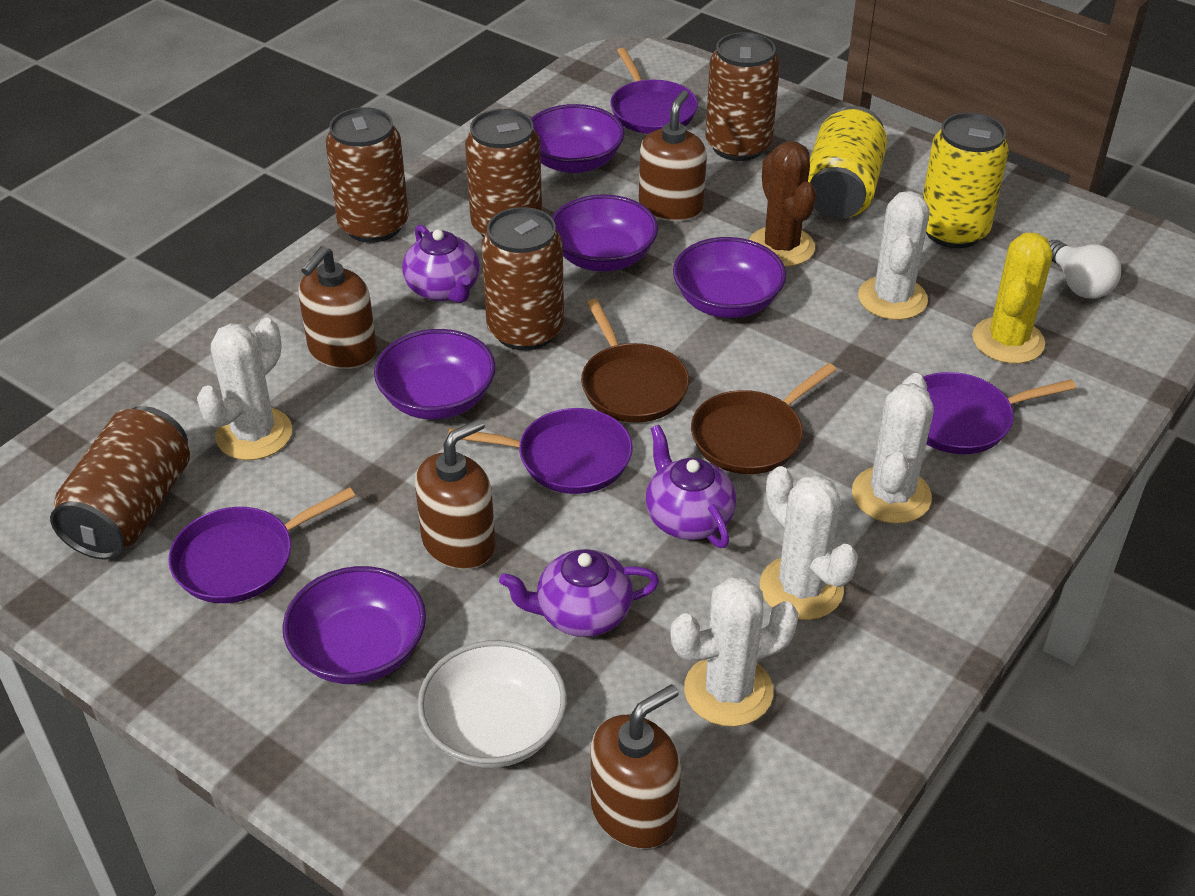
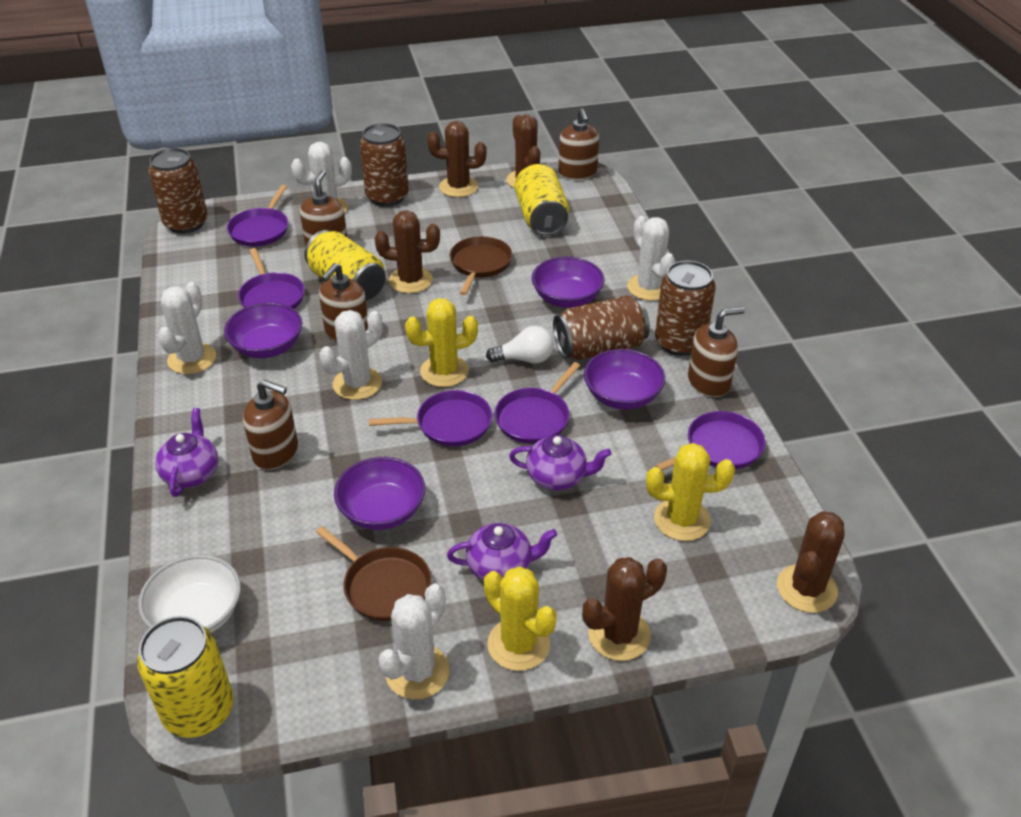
brown cactus: 1 -> 5
brown can: 5 -> 4
brown soap dispenser: 4 -> 5
purple bowl: 5 -> 4
purple pan: 4 -> 5
yellow cactus: 1 -> 3
yellow can: 2 -> 3

